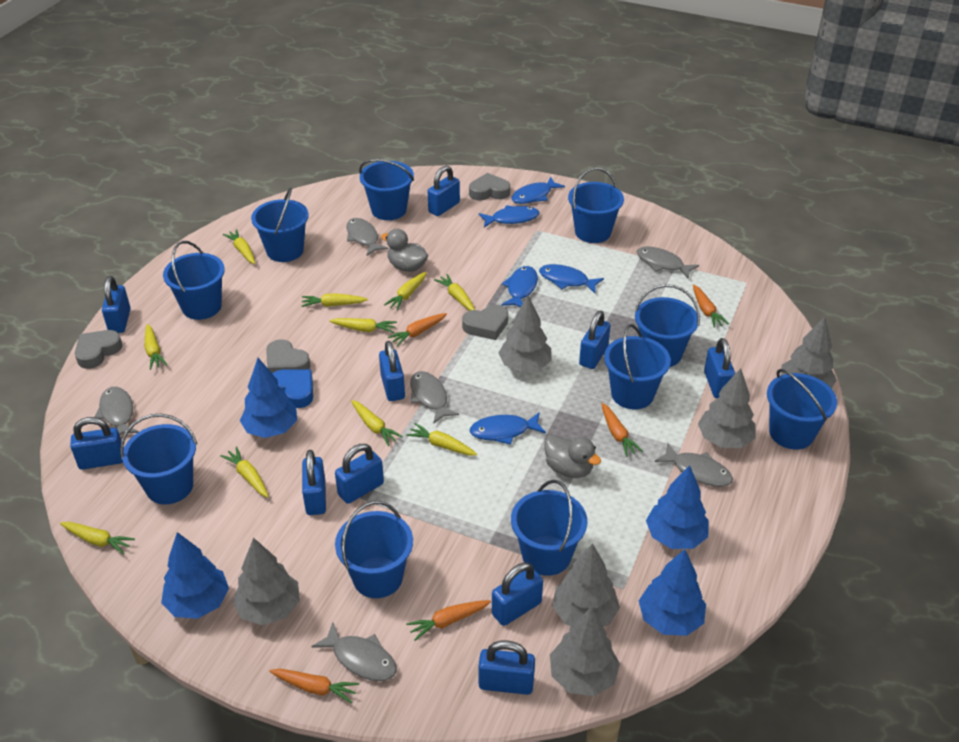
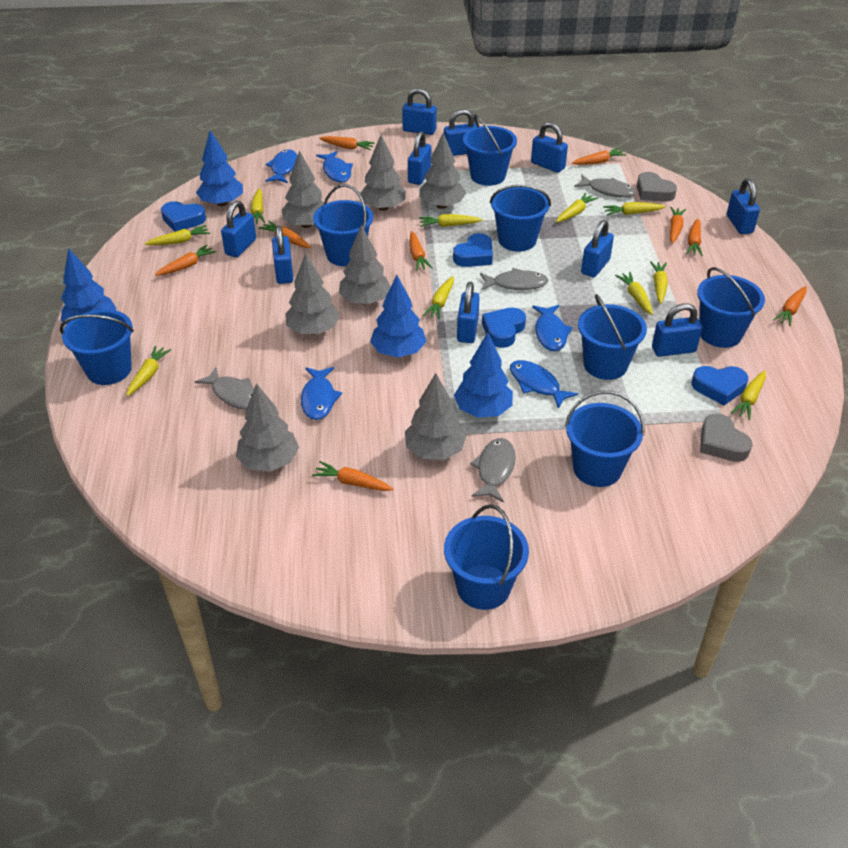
blue bucket: 10 -> 8
blue heart: 1 -> 4
grey duck: 2 -> 0
grey fish: 6 -> 4
grey heart: 4 -> 2
grey tree: 6 -> 7
orange carrot: 5 -> 9

